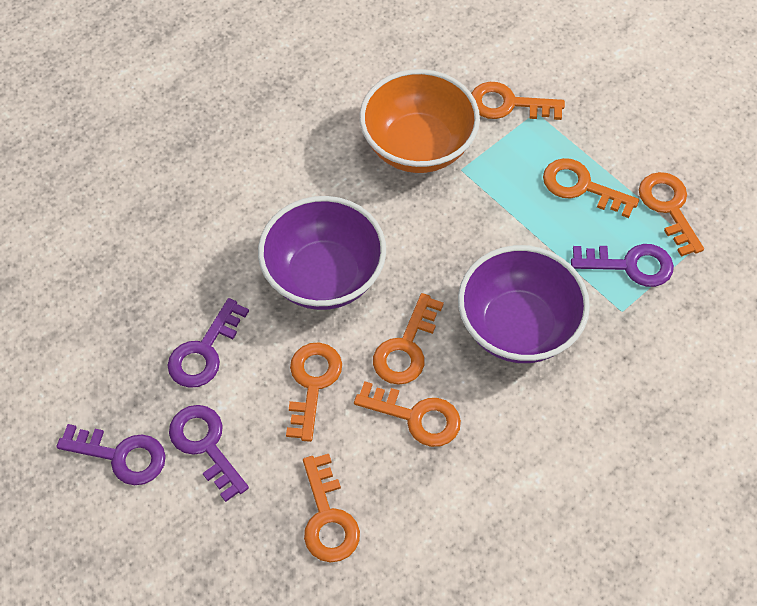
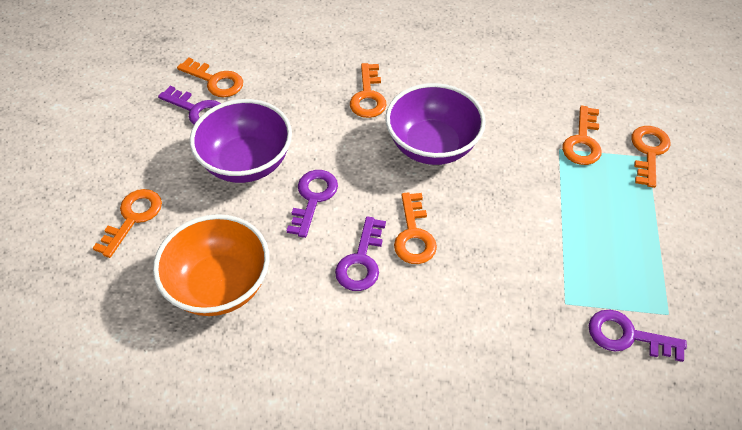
orange key: 7 -> 6

